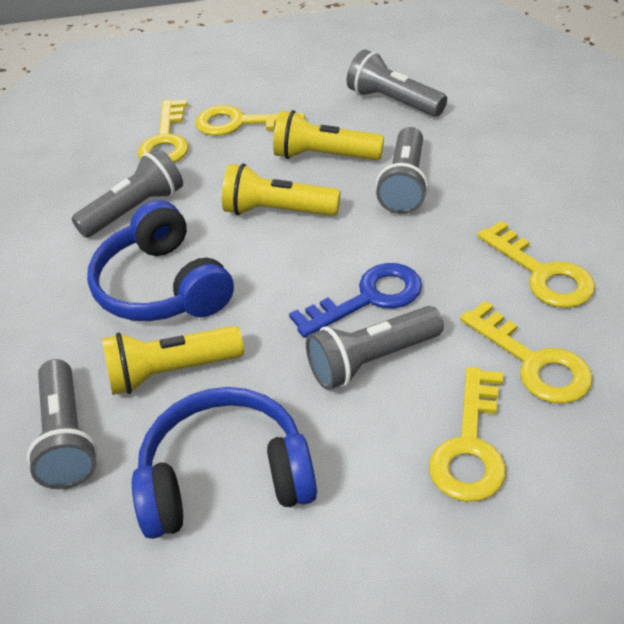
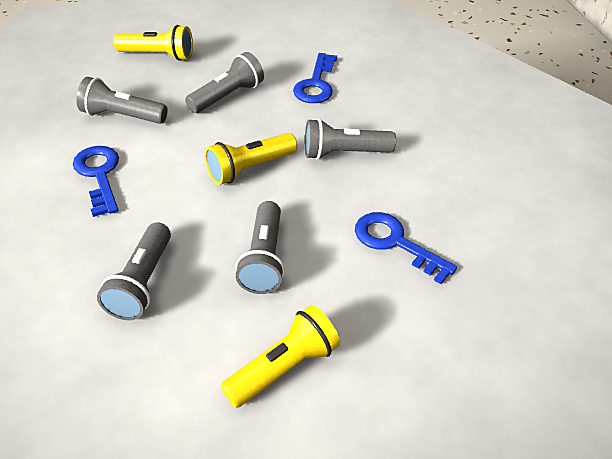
blue headphones: 2 -> 0
blue key: 1 -> 3
yellow key: 5 -> 0

